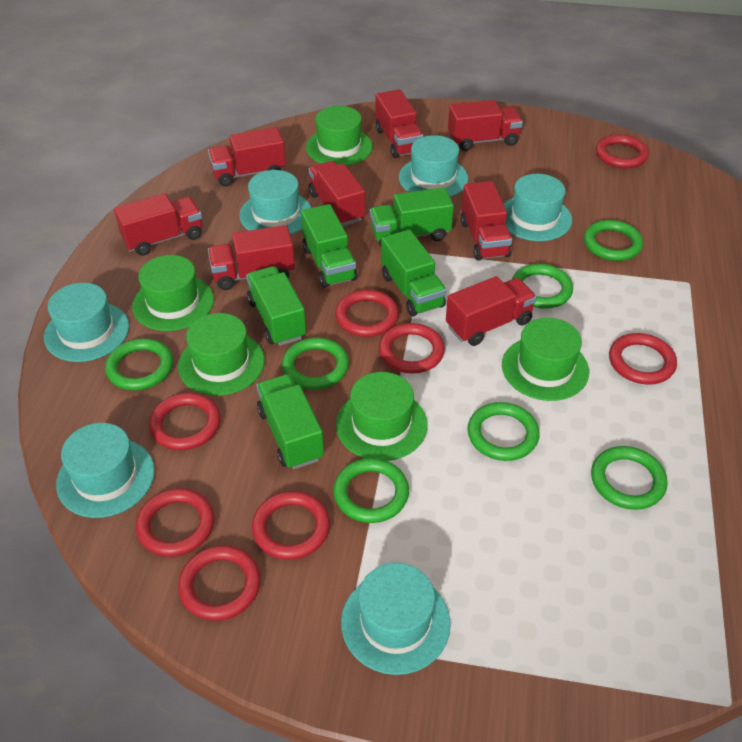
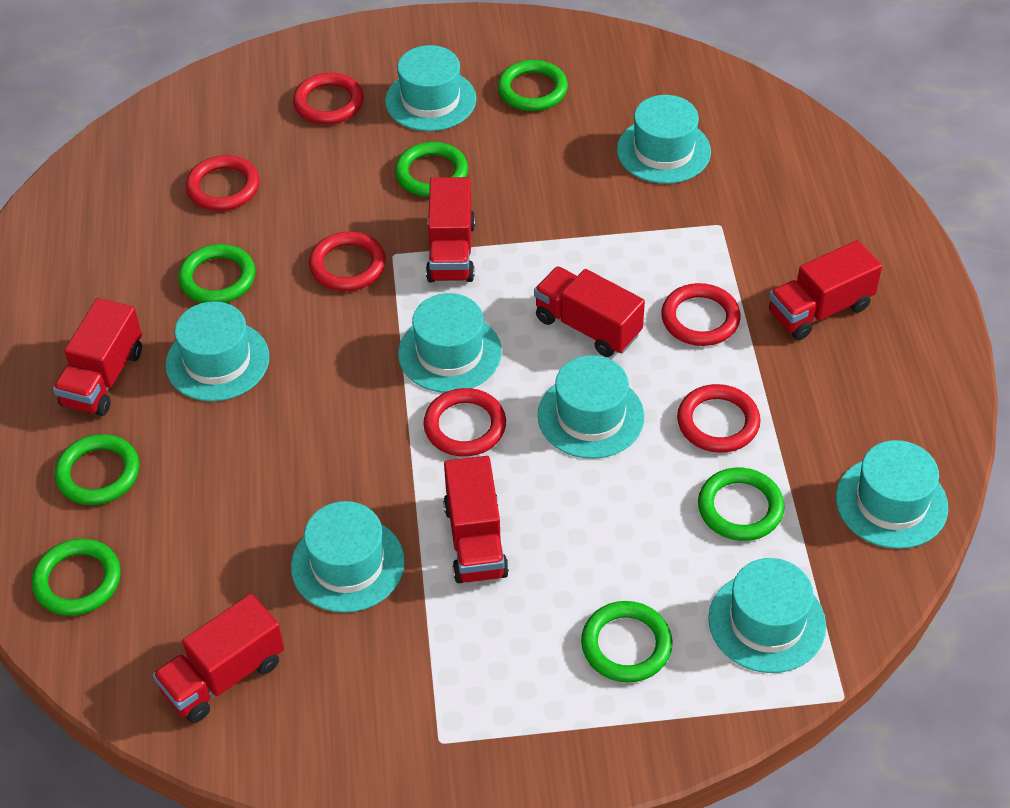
green hat: 5 -> 0
green truck: 5 -> 0
red ring: 8 -> 6
red truck: 8 -> 6
turquoise hat: 6 -> 8

